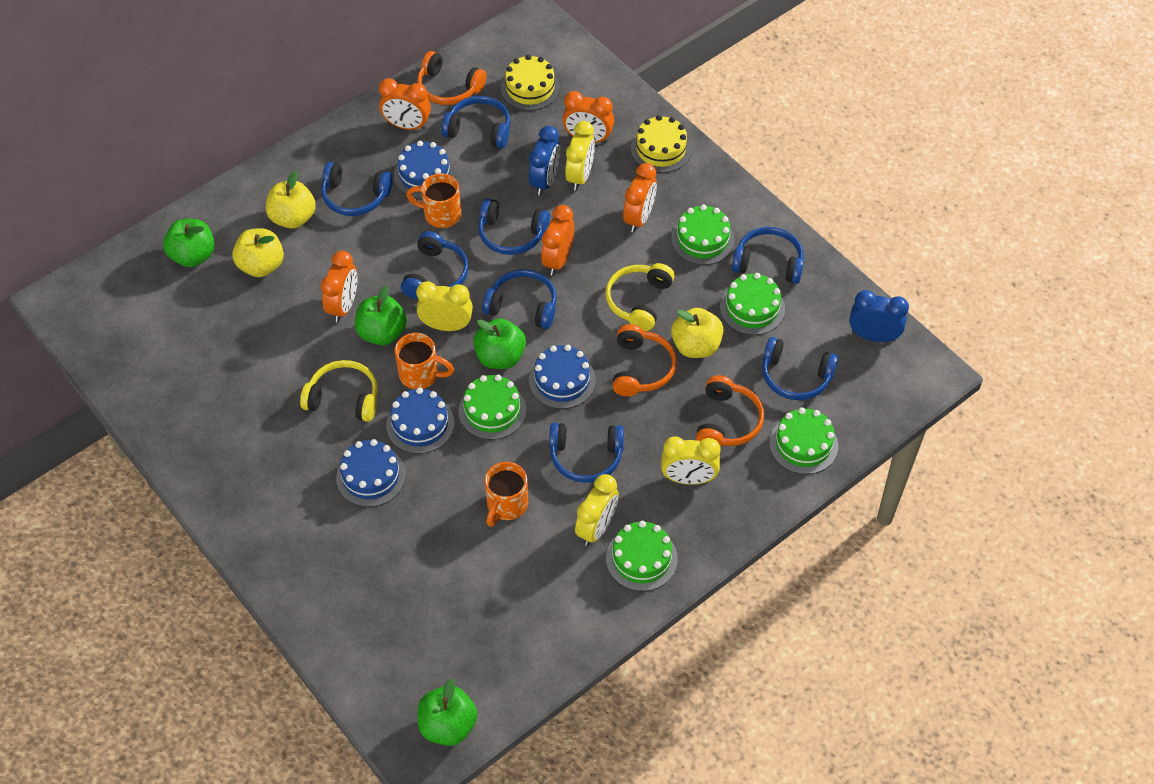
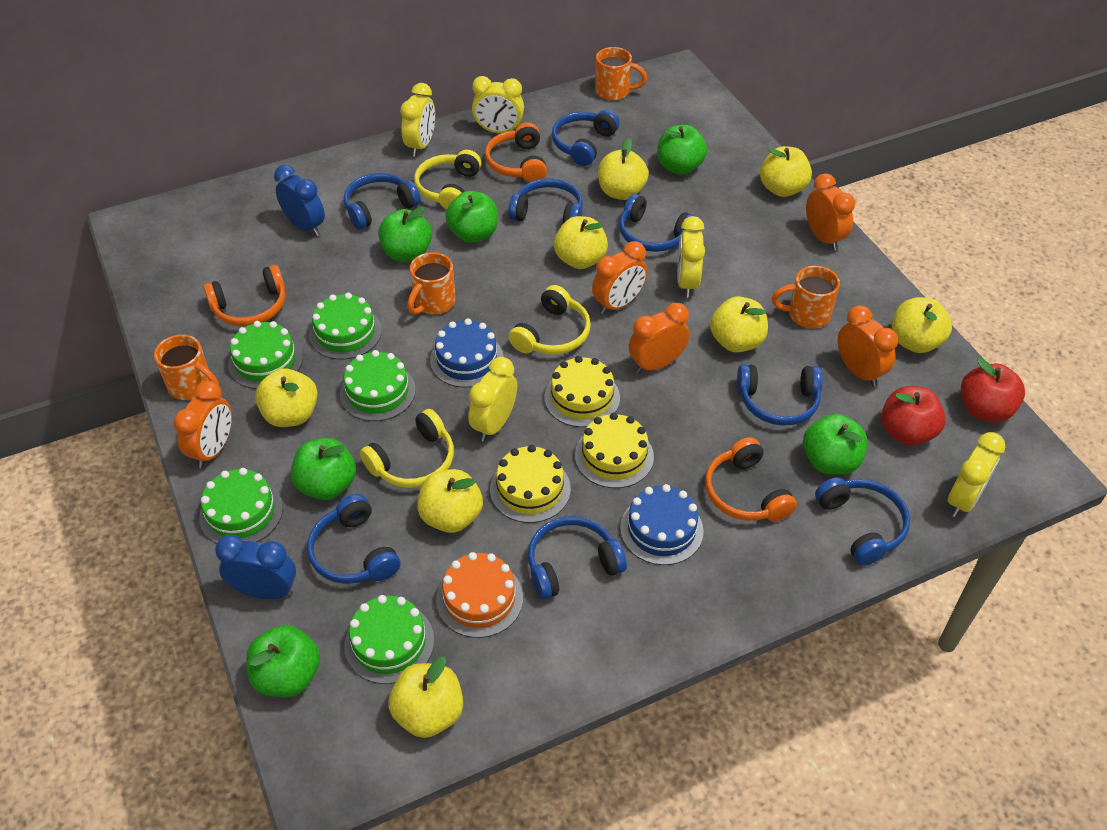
blue cake: 4 -> 2
green apple: 4 -> 6
orange cake: 0 -> 1
orange mug: 3 -> 4
red apple: 0 -> 2
yellow apple: 3 -> 8
yellow cake: 2 -> 3
yellow clock: 4 -> 5
yellow headphones: 2 -> 3

